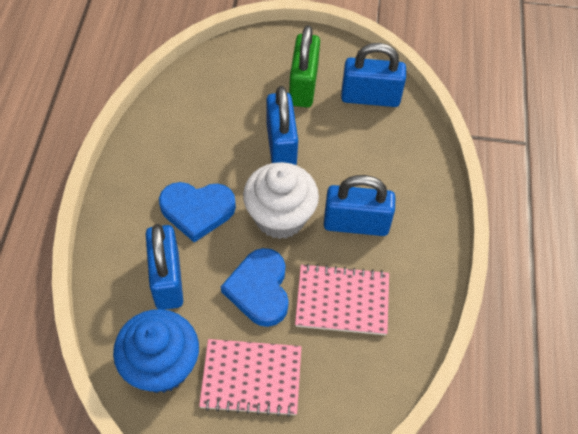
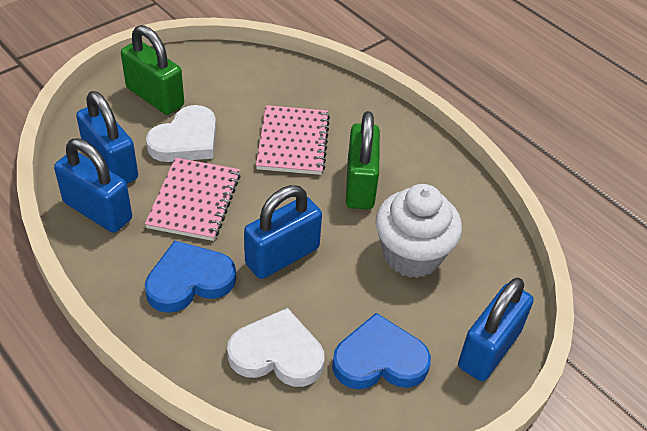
blue cupcake: 1 -> 0
green padlock: 1 -> 2
white heart: 0 -> 2

